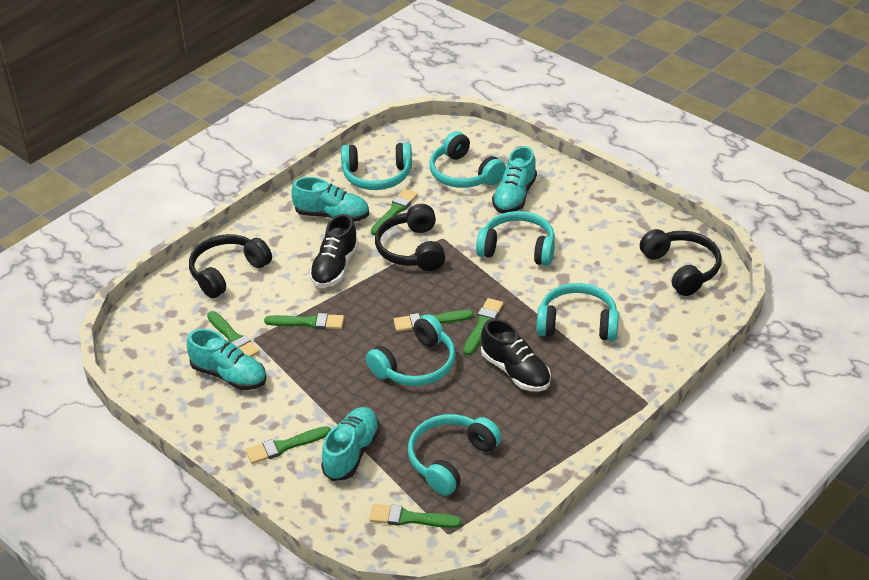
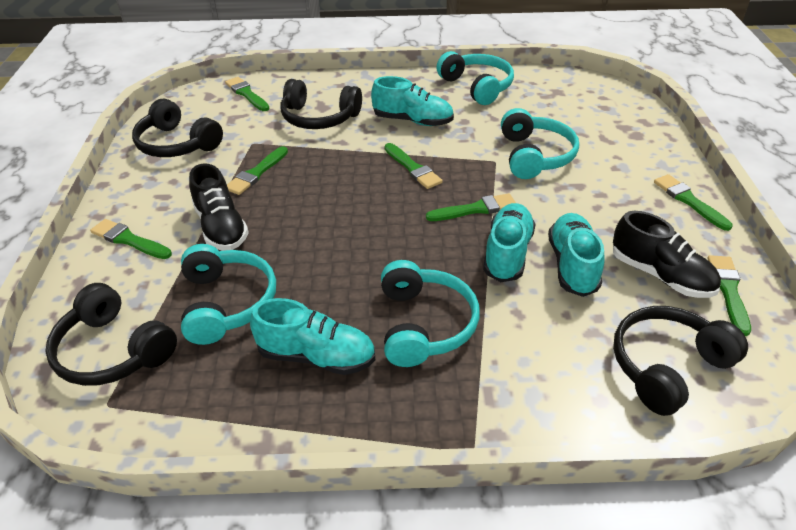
black headphones: 3 -> 4
turquoise headphones: 6 -> 4

